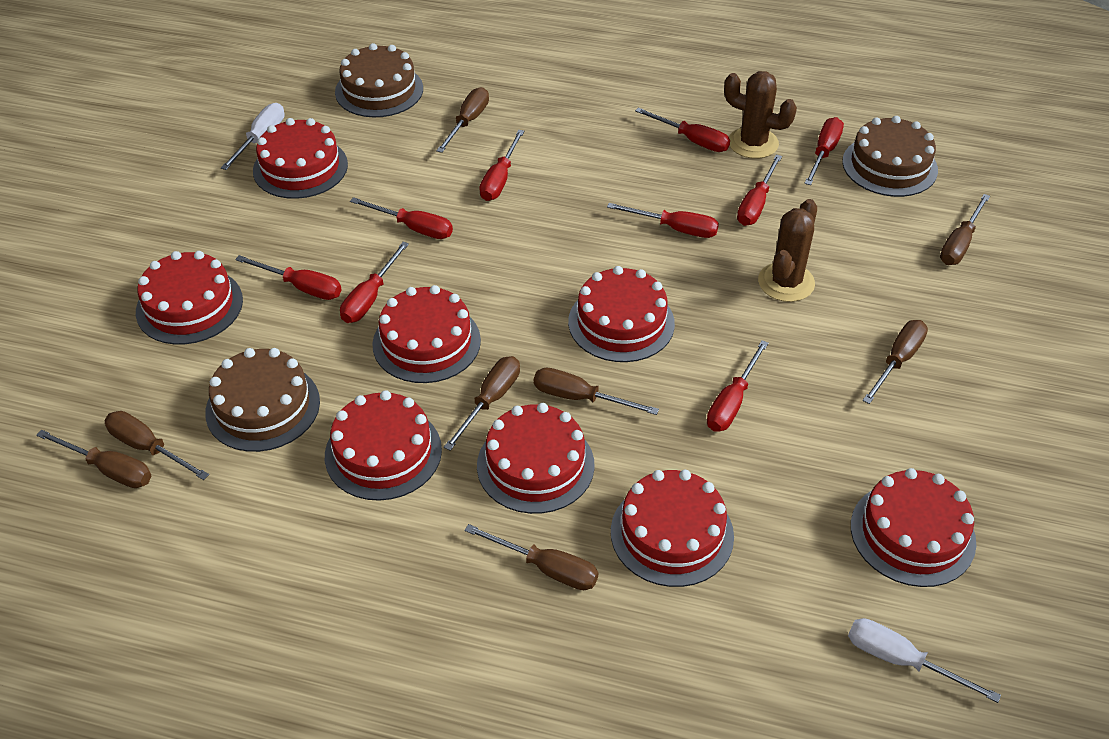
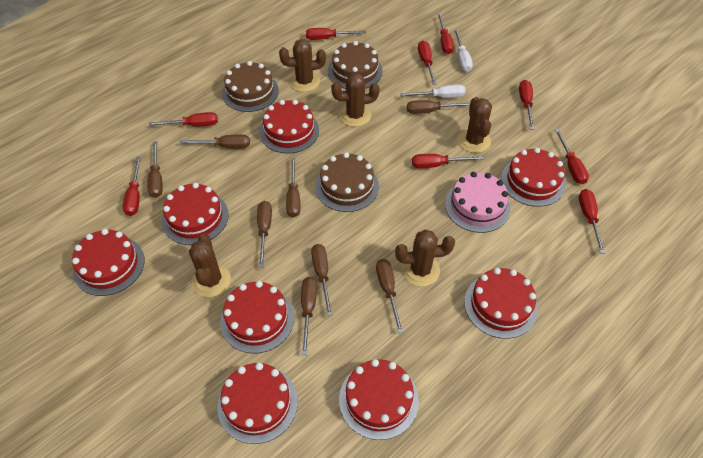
brown cactus: 2 -> 5
pink cake: 0 -> 1

